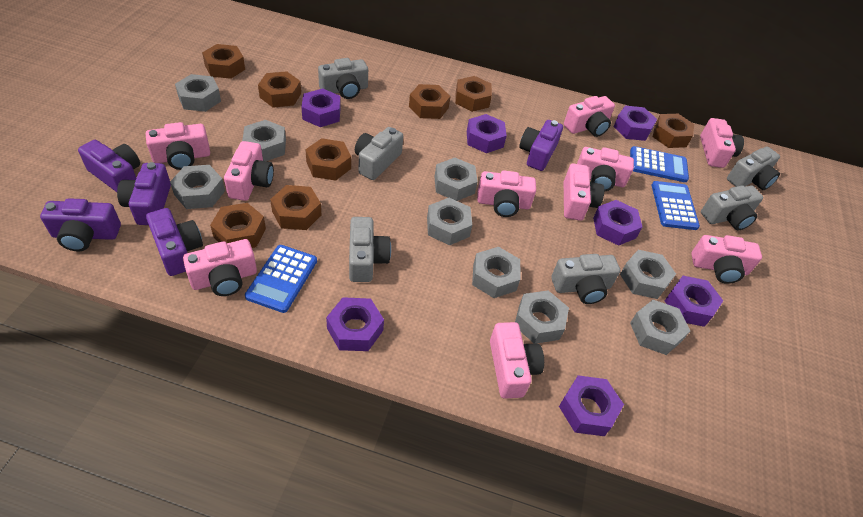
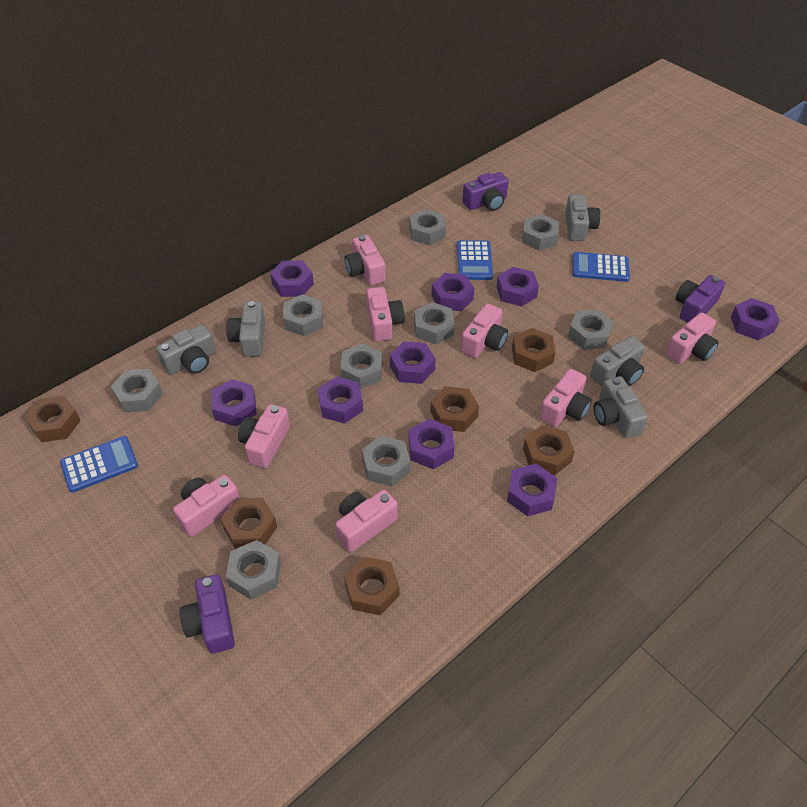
brown nut: 8 -> 6
grey camera: 6 -> 5
pink camera: 10 -> 8
purple camera: 5 -> 3
purple nut: 7 -> 9

